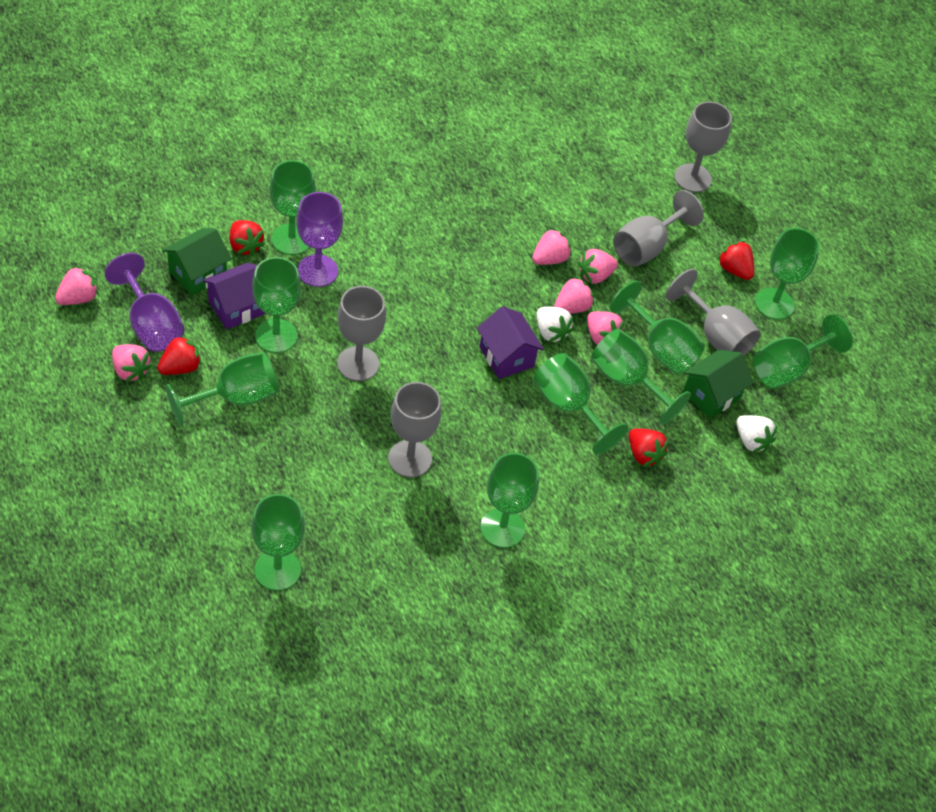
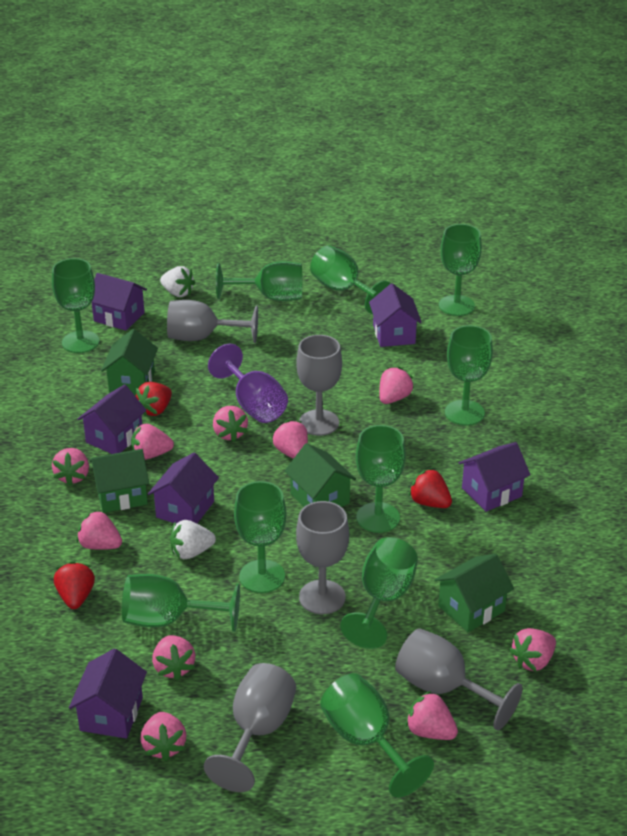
green house: 2 -> 4
pink strawberry: 6 -> 10
purple goblet: 2 -> 1
purple house: 2 -> 6
red strawberry: 4 -> 3

